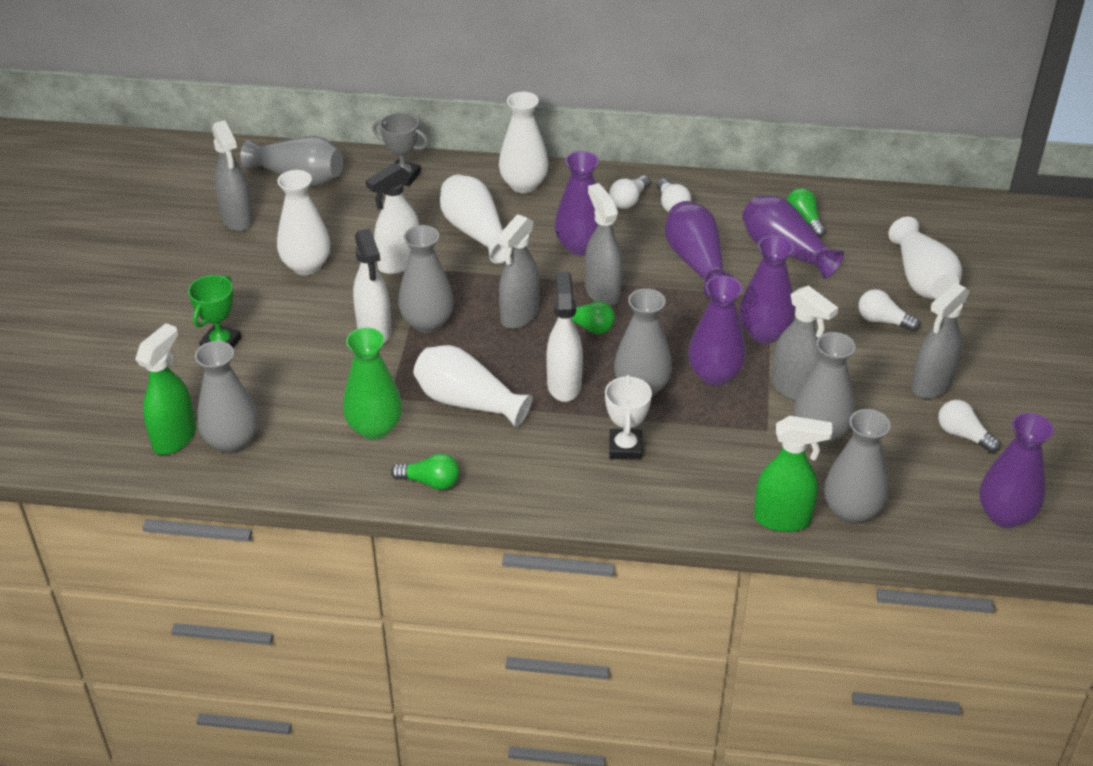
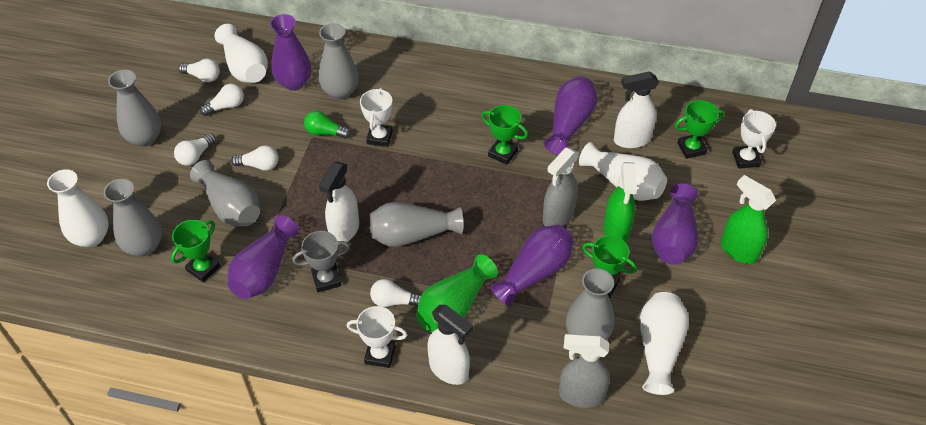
green light bulb: 3 -> 1
green trophy: 1 -> 4
grey spray bottle: 5 -> 2
purple vase: 6 -> 5
white light bulb: 4 -> 5
white trophy: 1 -> 3
white vase: 5 -> 4

